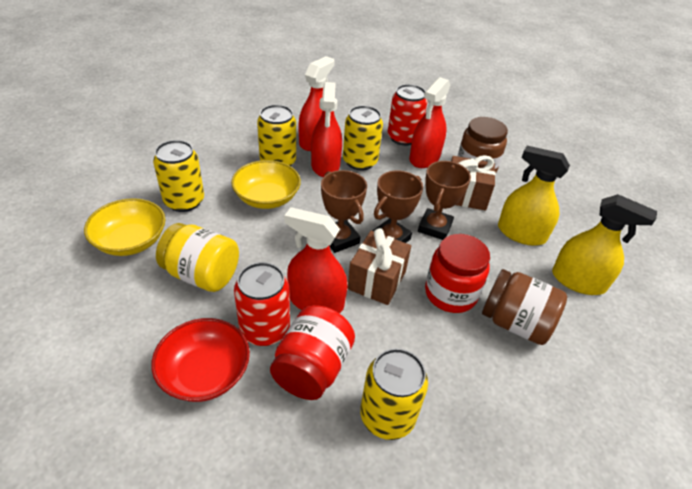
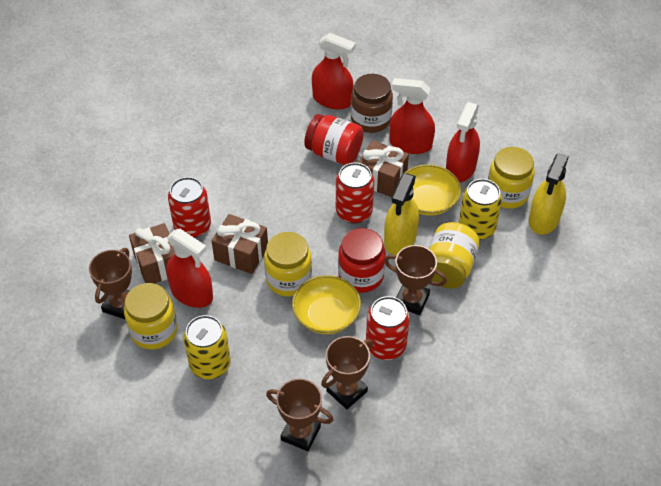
brown gift: 2 -> 3
brown jar: 2 -> 1
brown trophy: 3 -> 4
red bowl: 1 -> 0
red can: 2 -> 3
yellow can: 4 -> 2
yellow jar: 1 -> 4

